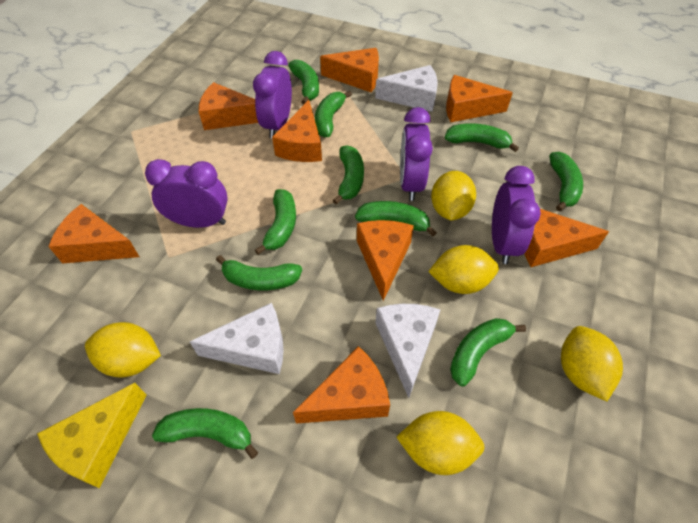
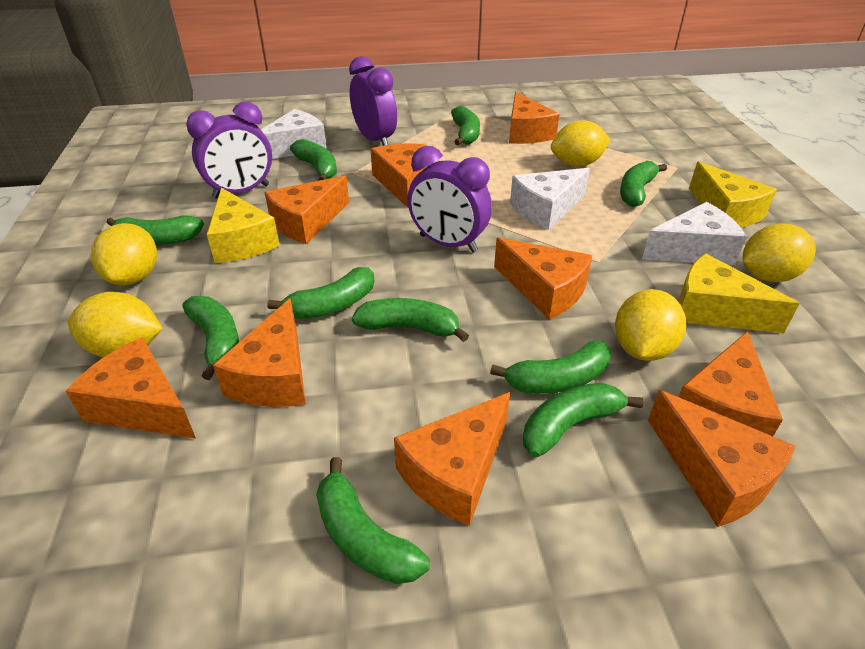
orange cheese: 8 -> 9
purple clock: 4 -> 3
yellow cheese: 1 -> 3

